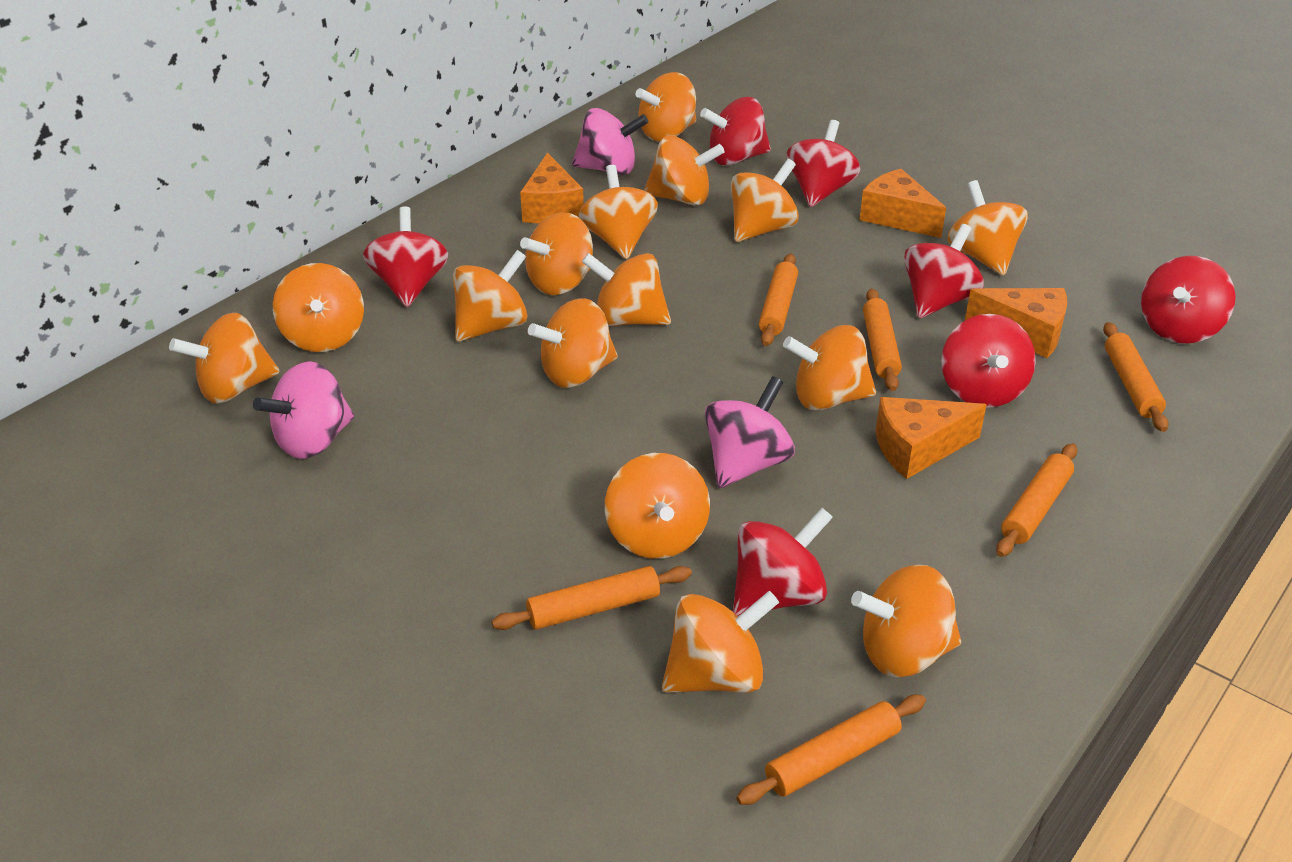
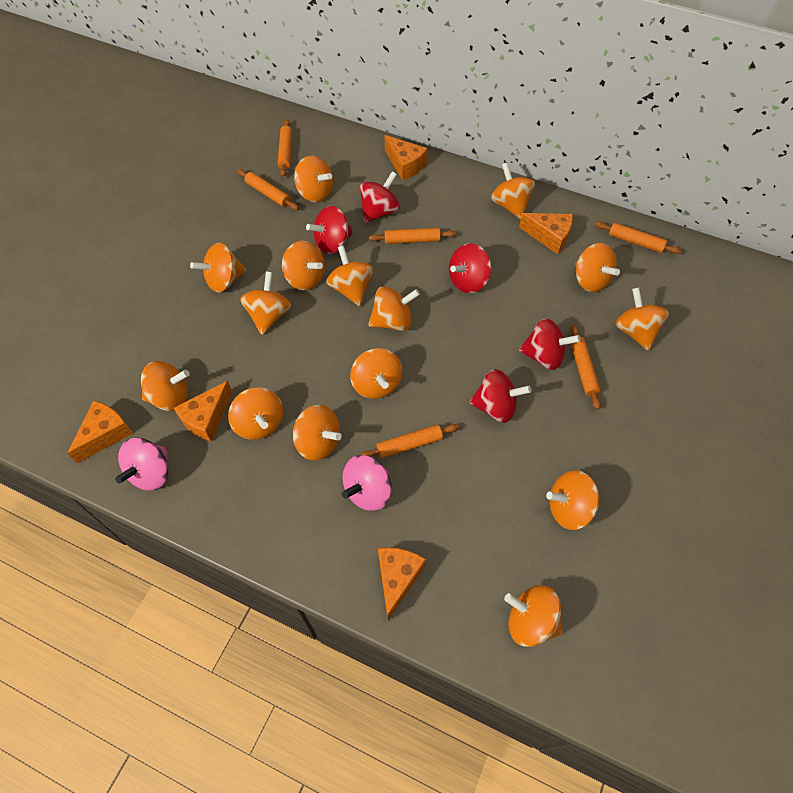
orange cheese: 4 -> 5
pink spinning top: 3 -> 2
red spinning top: 7 -> 5

